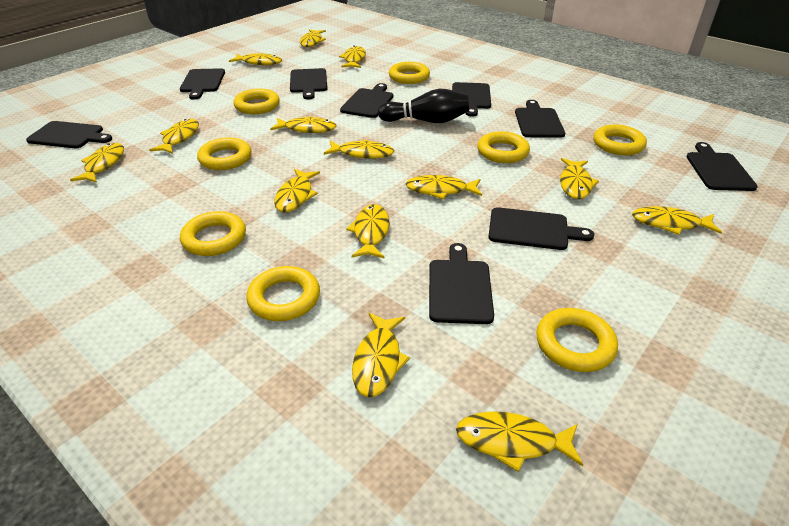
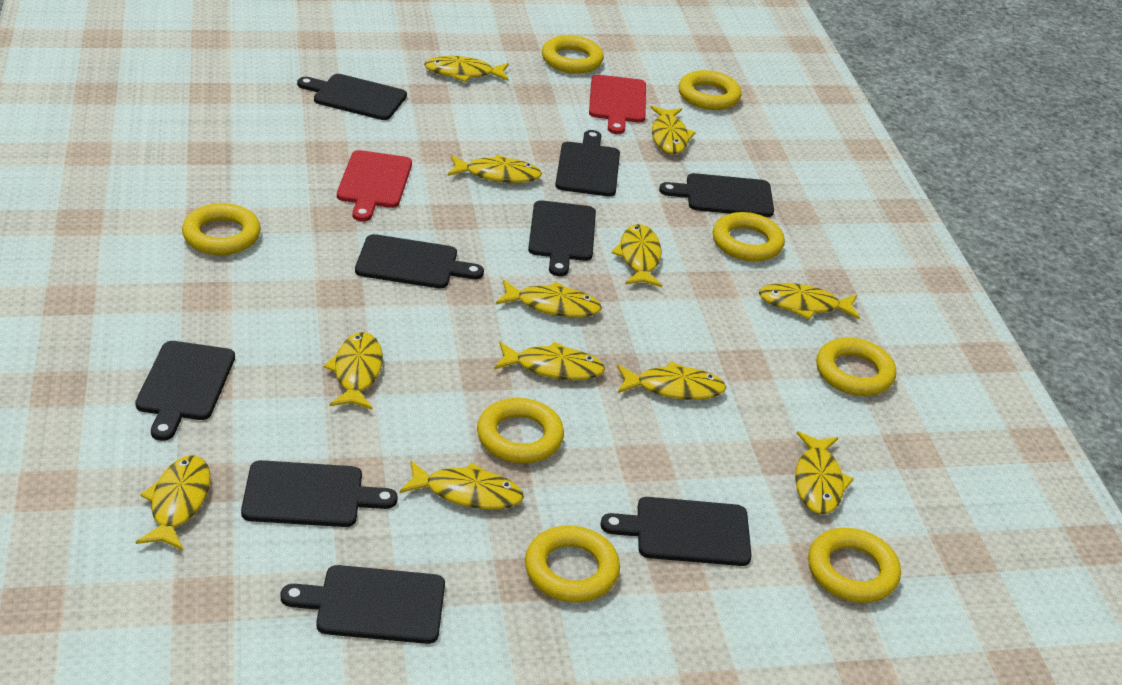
black bowling pin: 1 -> 0
red cutting board: 0 -> 2
yellow fish: 14 -> 12

